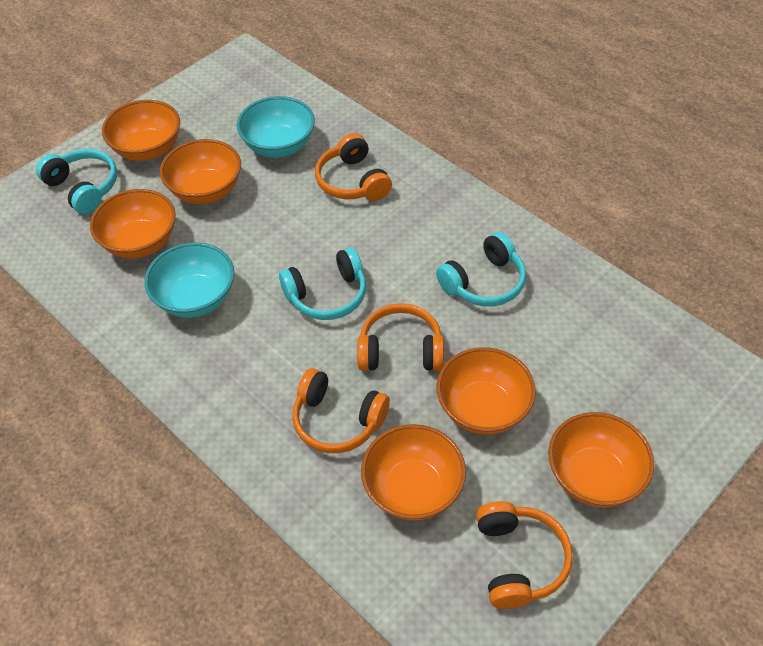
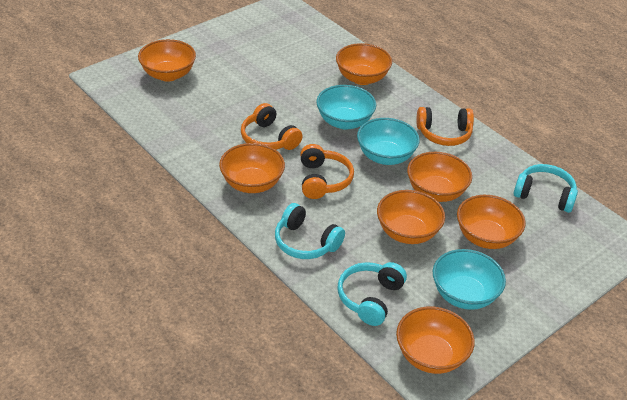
orange bowl: 6 -> 7
orange headphones: 4 -> 3
turquoise bowl: 2 -> 3

